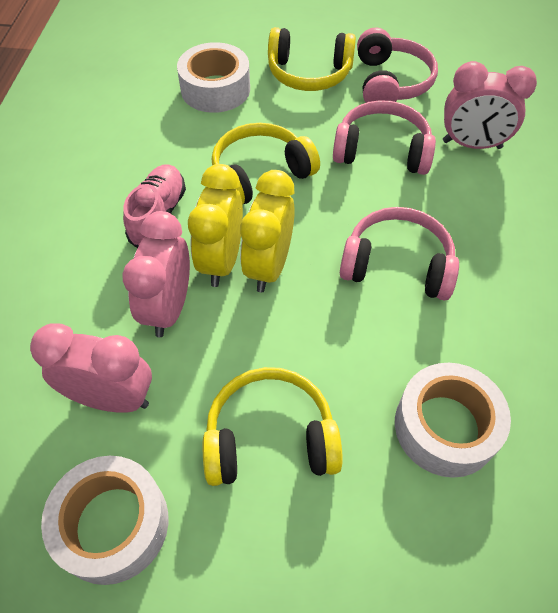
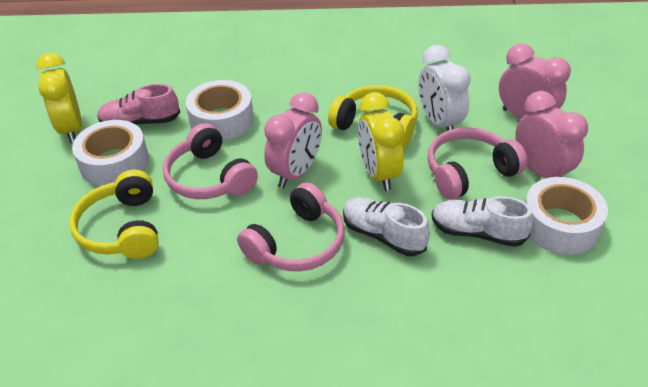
white clock: 0 -> 1
white shoe: 0 -> 2
yellow headphones: 3 -> 2

